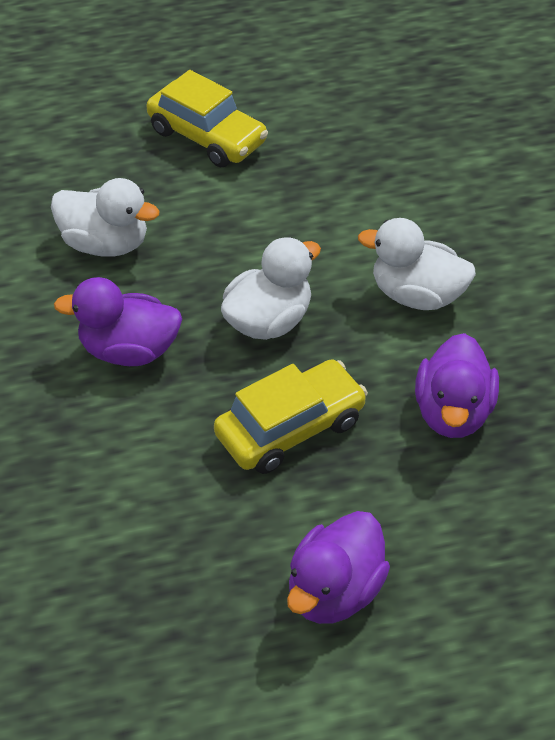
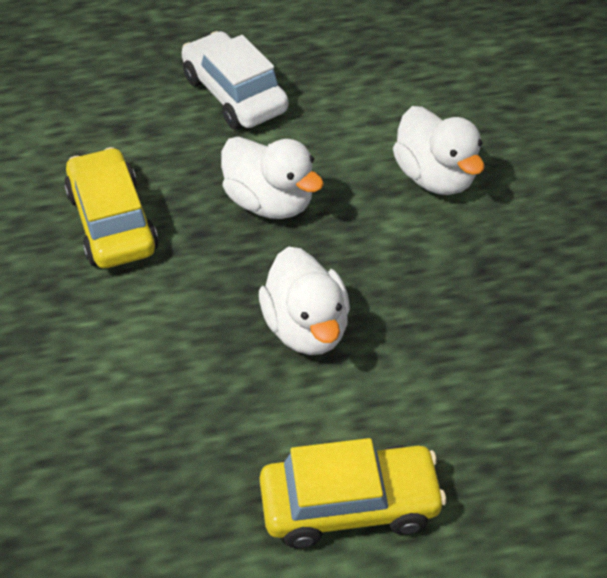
purple duck: 3 -> 0
white car: 0 -> 1

